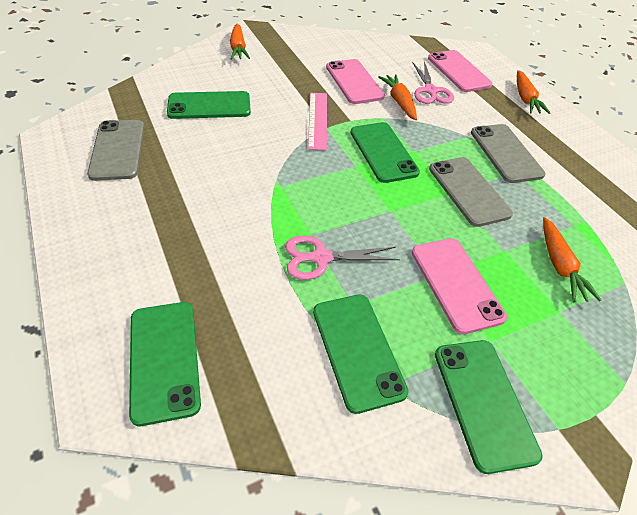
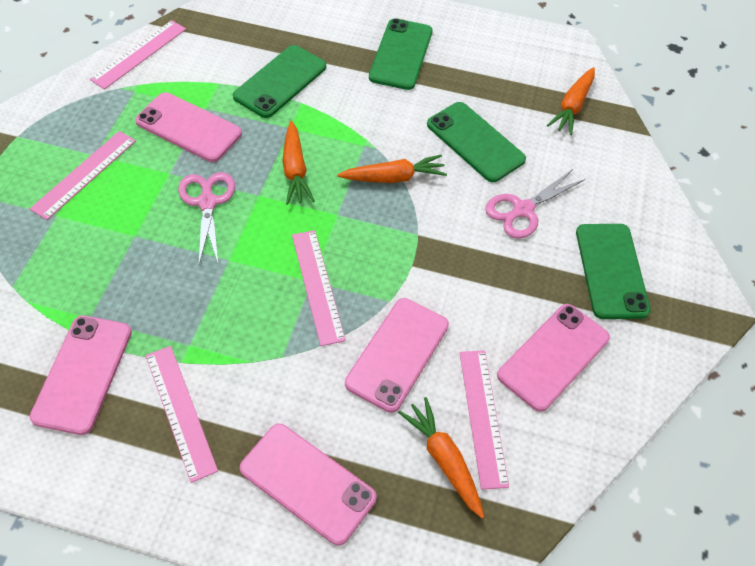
green phone: 5 -> 4
grey phone: 3 -> 0
pink phone: 3 -> 5
pink ruler: 1 -> 5

